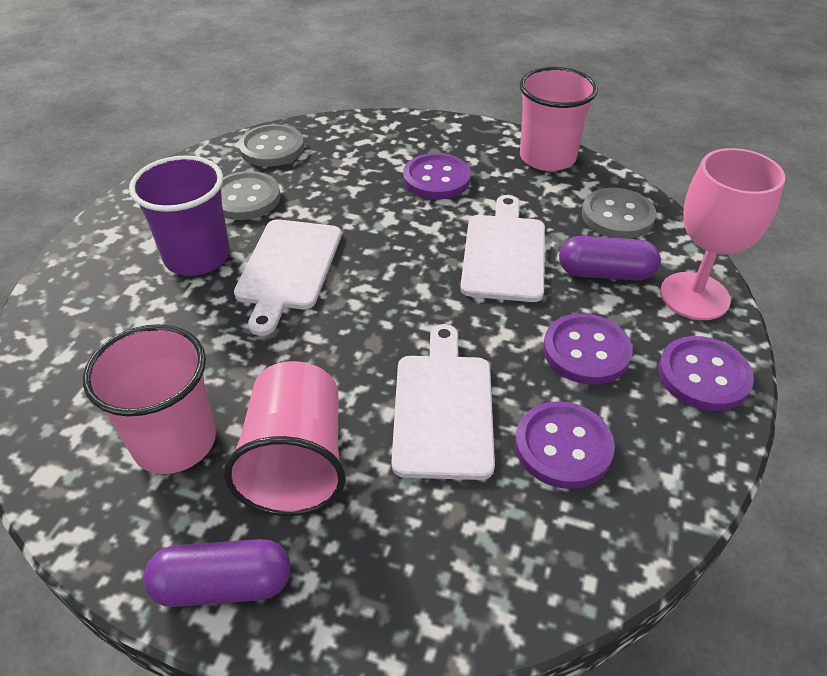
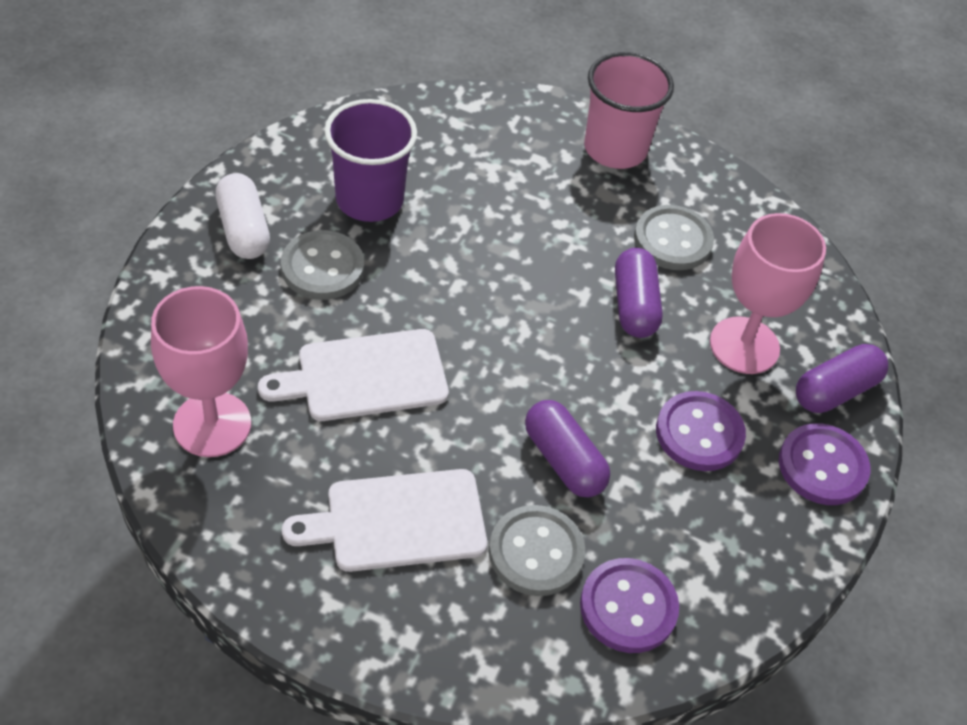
pink cup: 3 -> 1
pink goblet: 1 -> 2
purple button: 4 -> 3
purple capsule: 2 -> 3
white capsule: 0 -> 1
white cutting board: 3 -> 2

